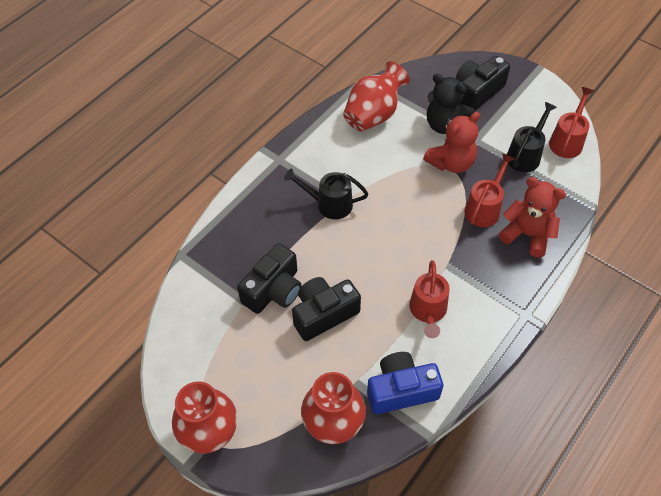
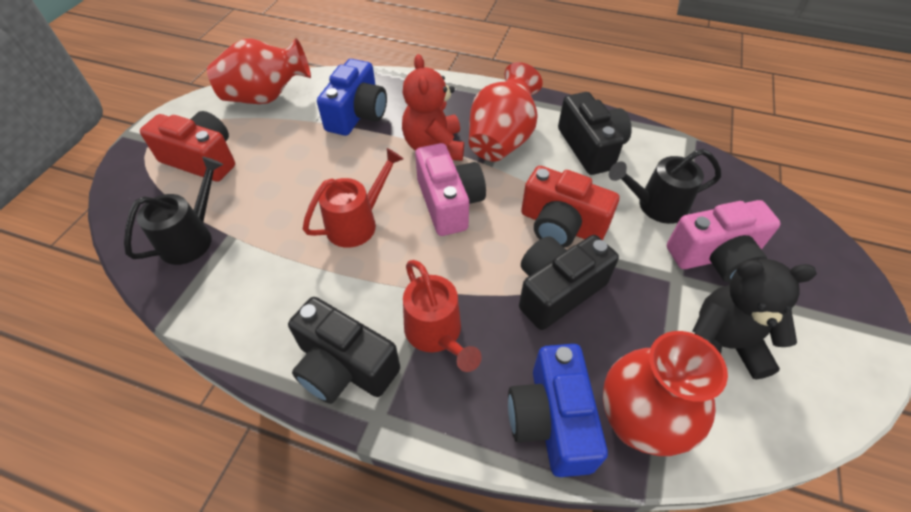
blue camera: 1 -> 2
pink camera: 0 -> 2
red camera: 0 -> 2
red teddy bear: 2 -> 1
red watering can: 3 -> 2

